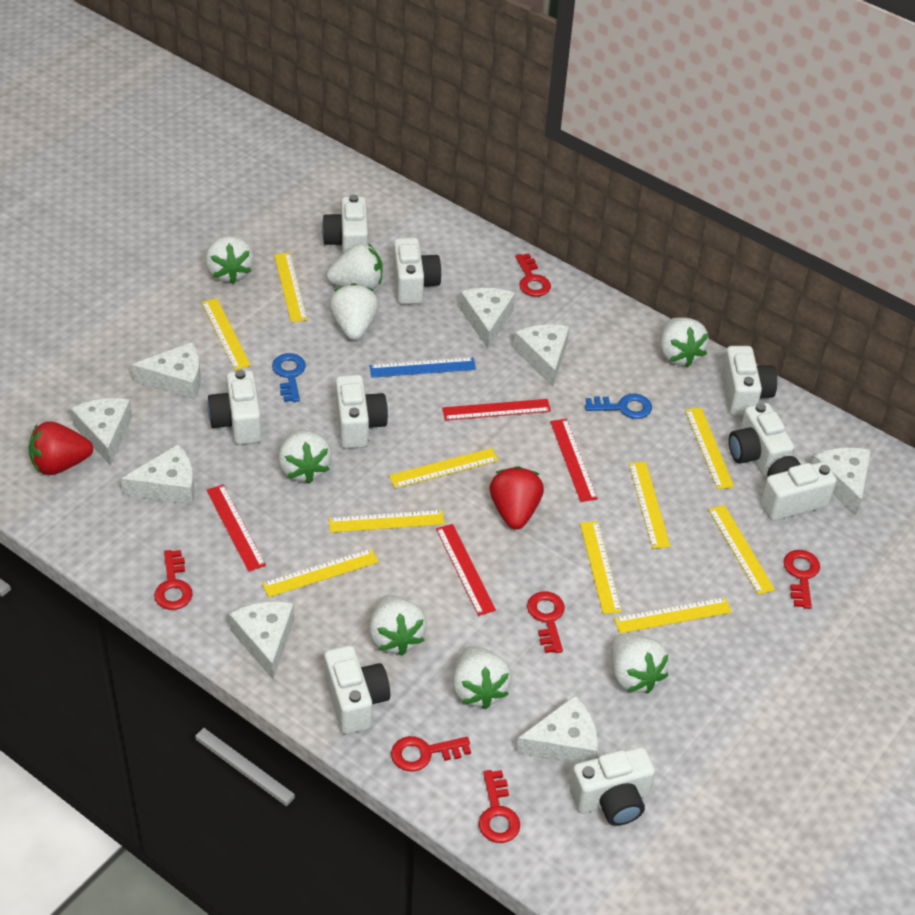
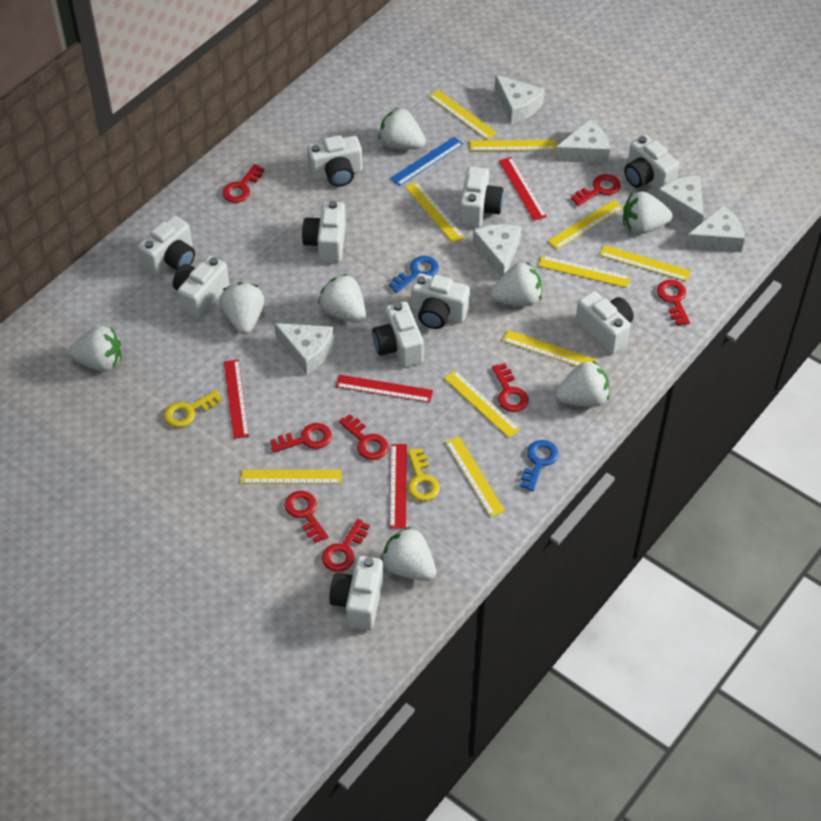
red key: 6 -> 8
red strawberry: 2 -> 0
white camera: 9 -> 10
white cheese: 8 -> 6
yellow key: 0 -> 2

